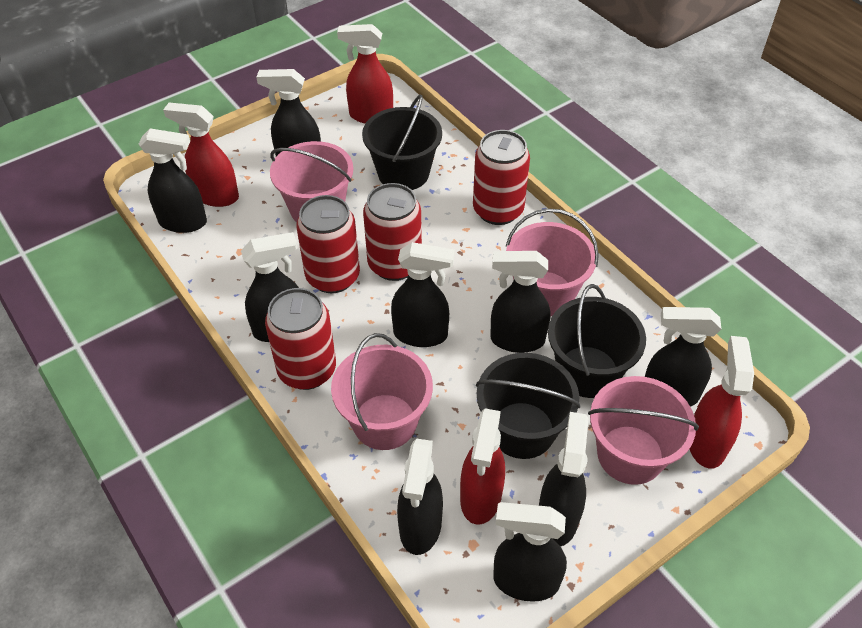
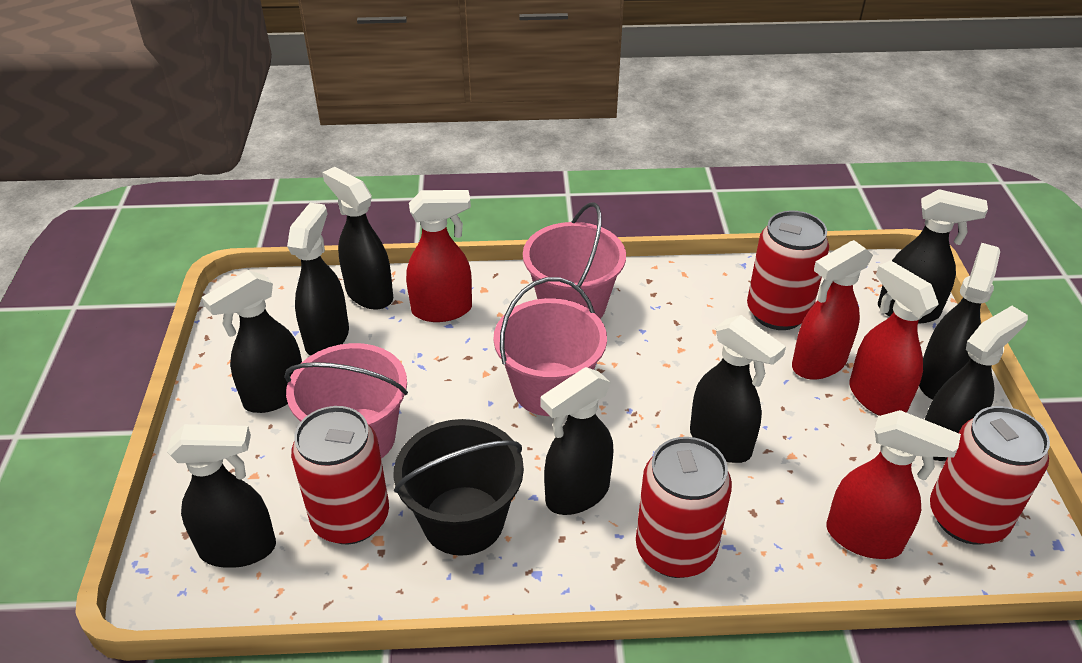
black bucket: 3 -> 1
pink bucket: 4 -> 3

